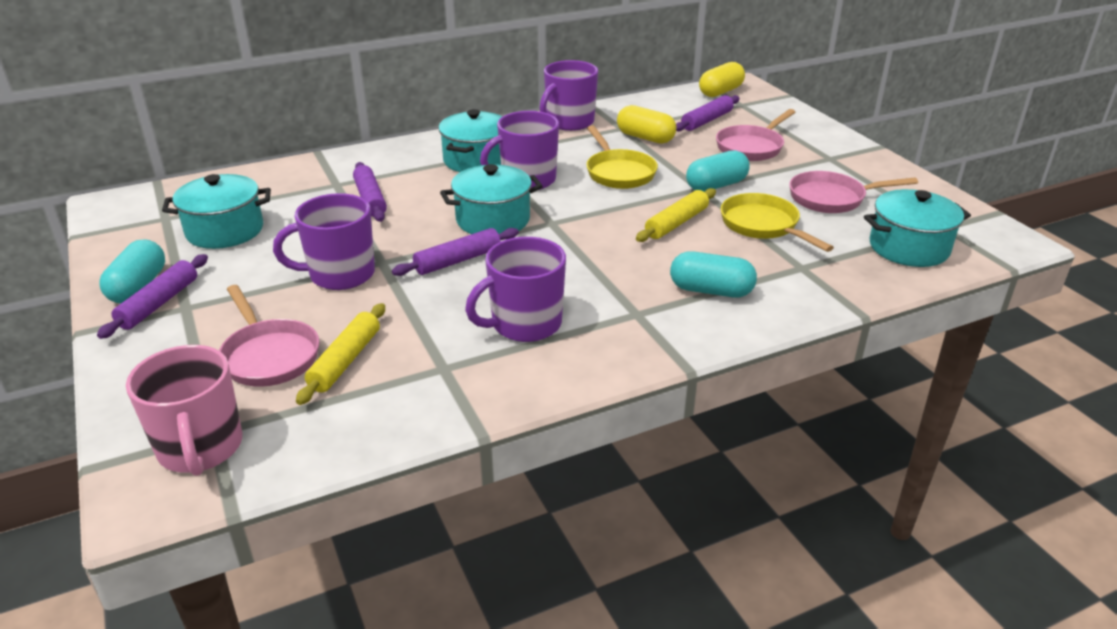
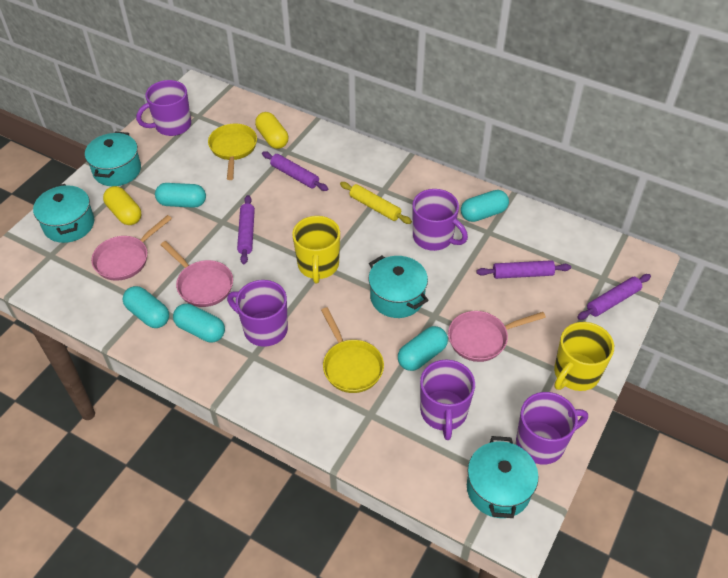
pink mug: 1 -> 0
purple mug: 4 -> 5
turquoise capsule: 3 -> 5
yellow mug: 0 -> 2
yellow rolling pin: 2 -> 1

